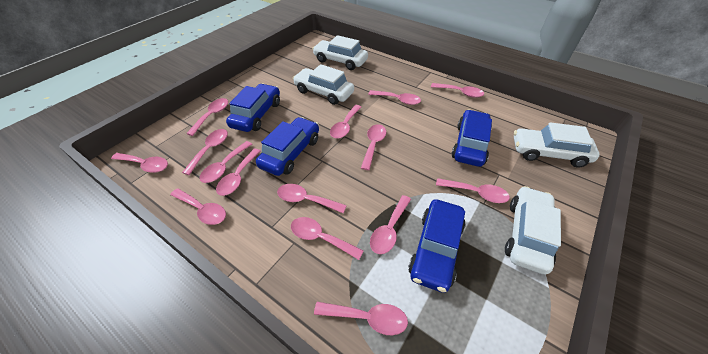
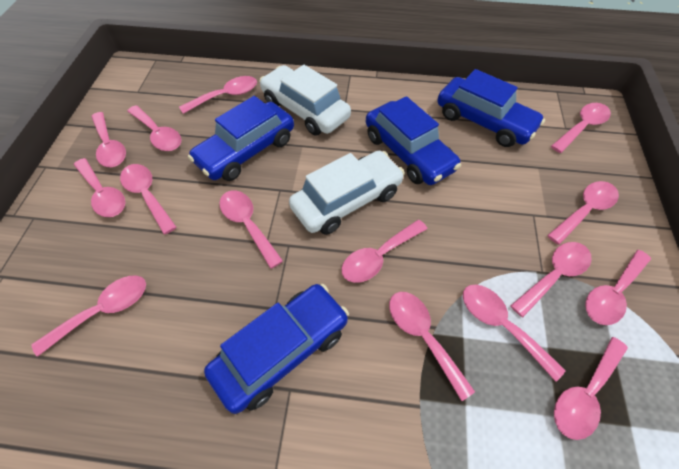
white car: 4 -> 2

